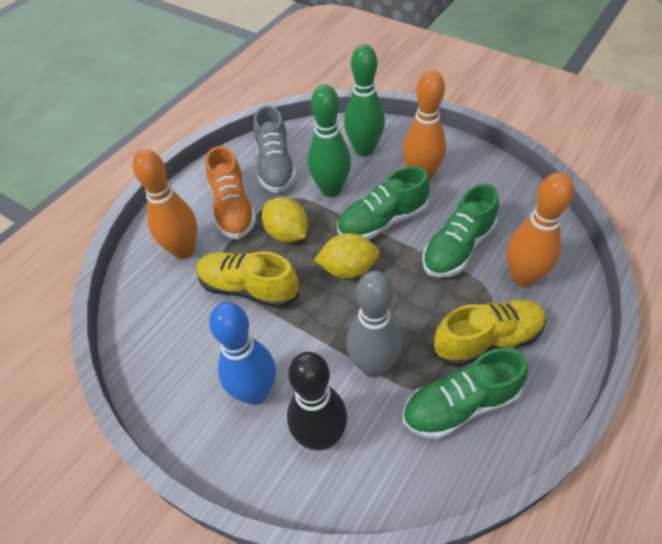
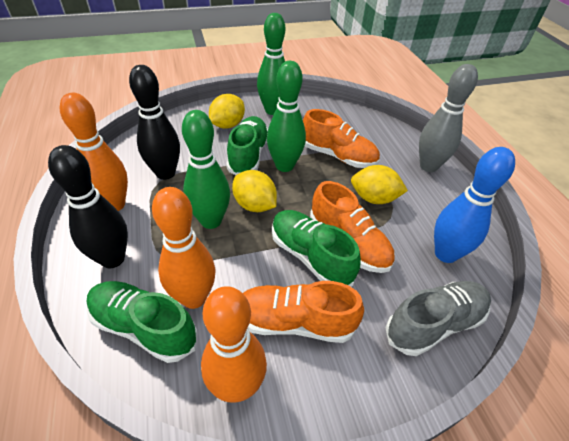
black bowling pin: 1 -> 2
green bowling pin: 2 -> 3
orange shoe: 1 -> 3
yellow lemon: 2 -> 3
yellow shoe: 2 -> 0

